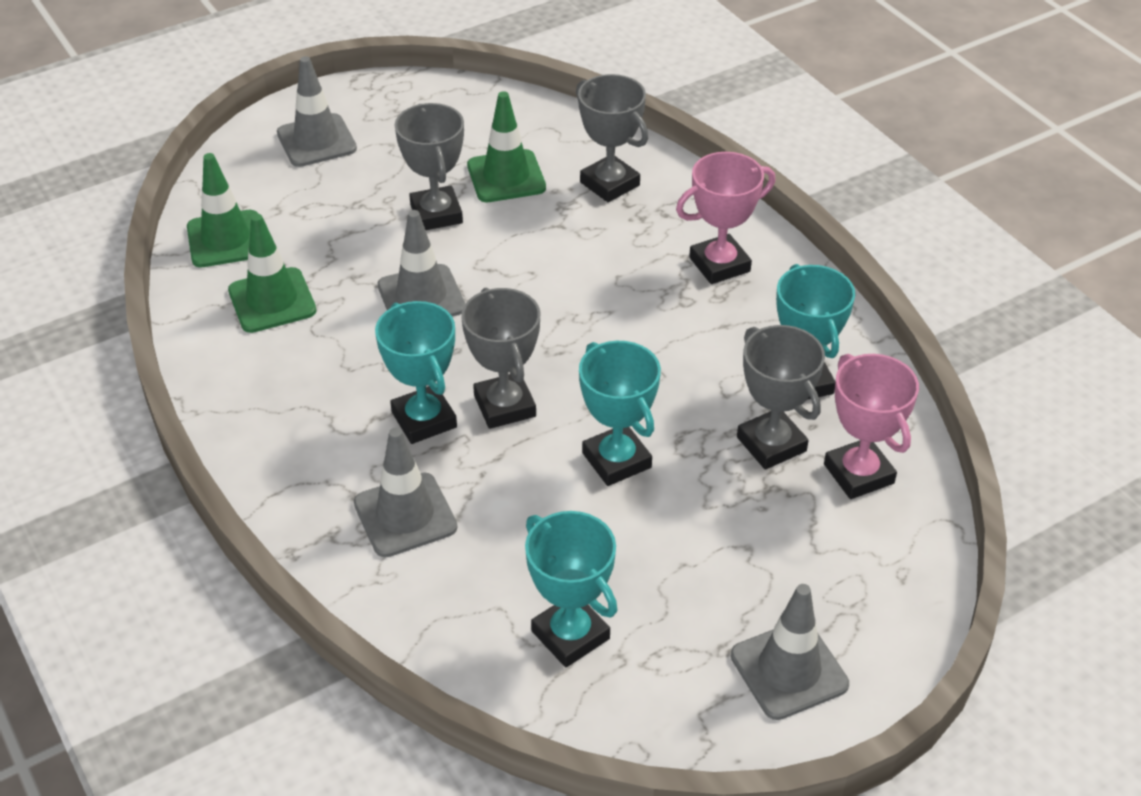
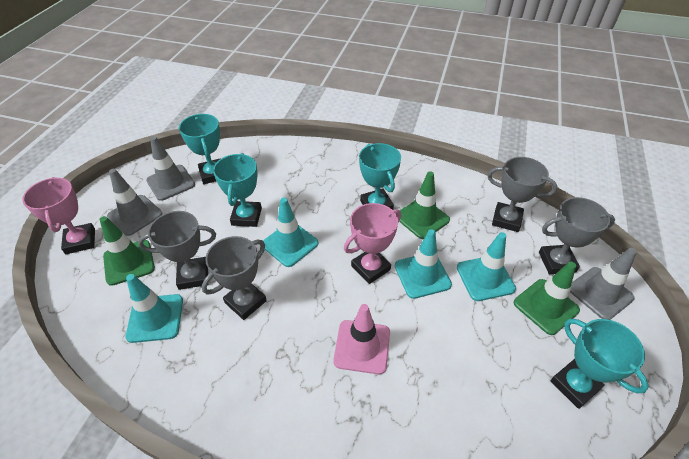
grey traffic cone: 4 -> 3
pink traffic cone: 0 -> 1
turquoise traffic cone: 0 -> 4

